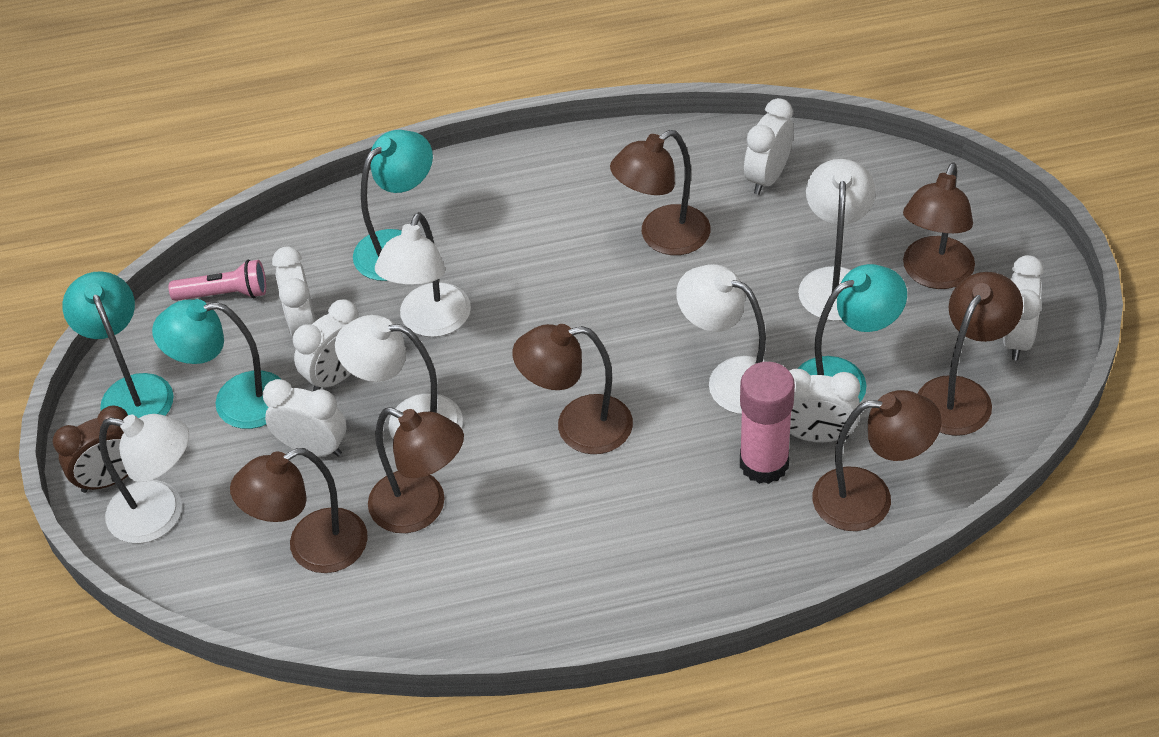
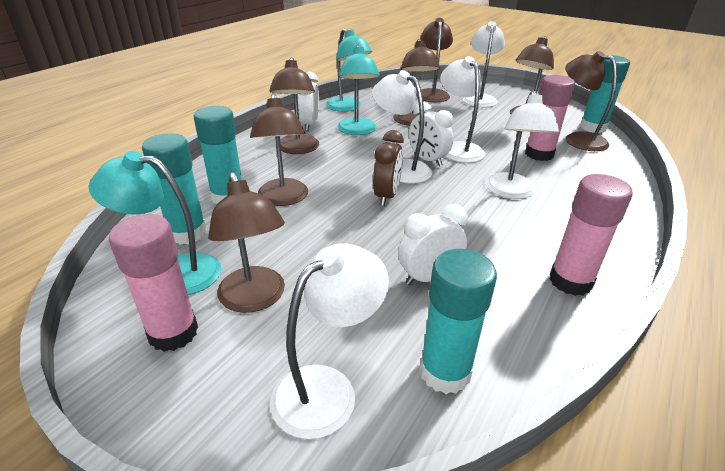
pink flashlight: 1 -> 0
pink glue stick: 1 -> 3
turquoise glue stick: 0 -> 4
turquoise lamp: 4 -> 3
white clock: 6 -> 3

